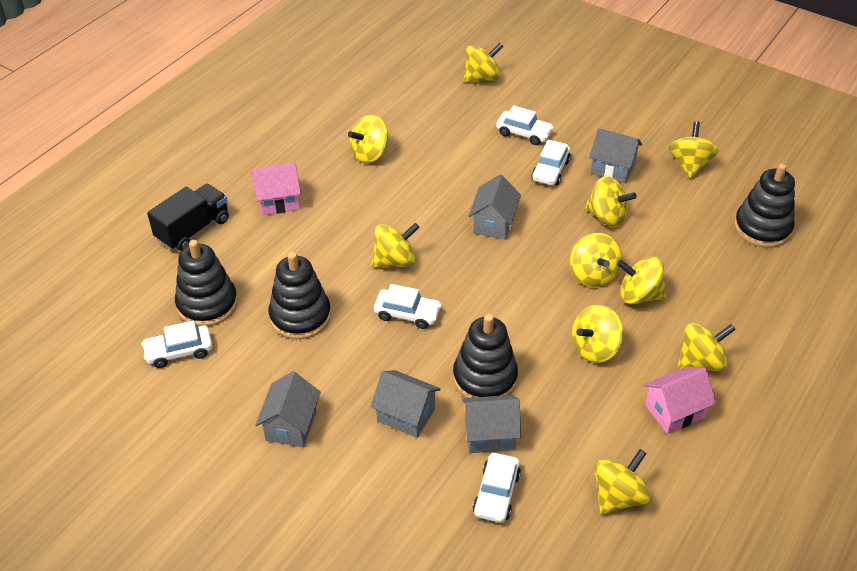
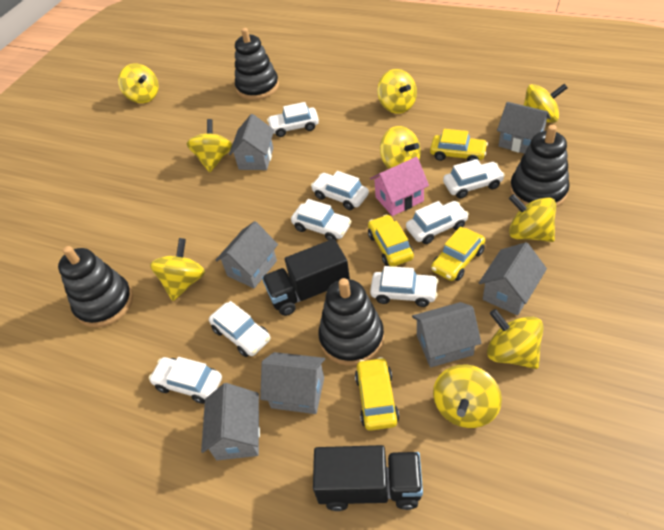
black truck: 1 -> 2
grey house: 5 -> 7
pink house: 2 -> 1
white car: 5 -> 8
yellow car: 0 -> 4
yellow spinning top: 10 -> 9

